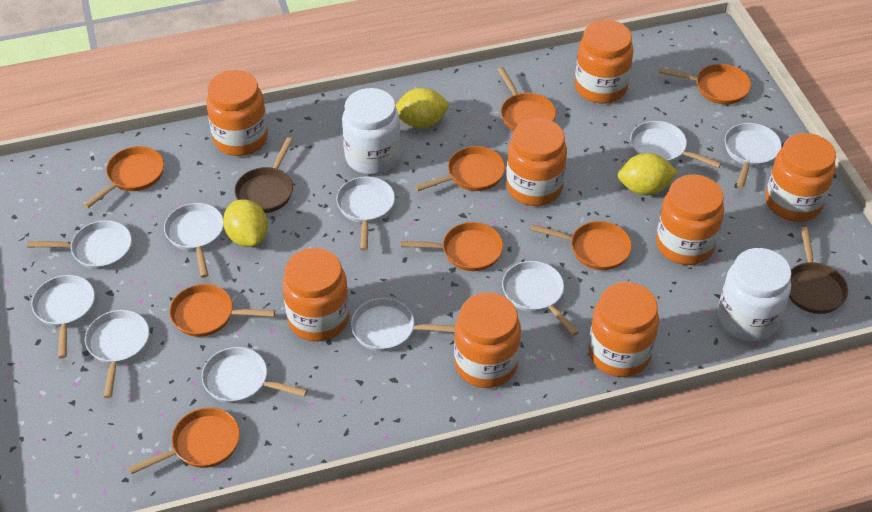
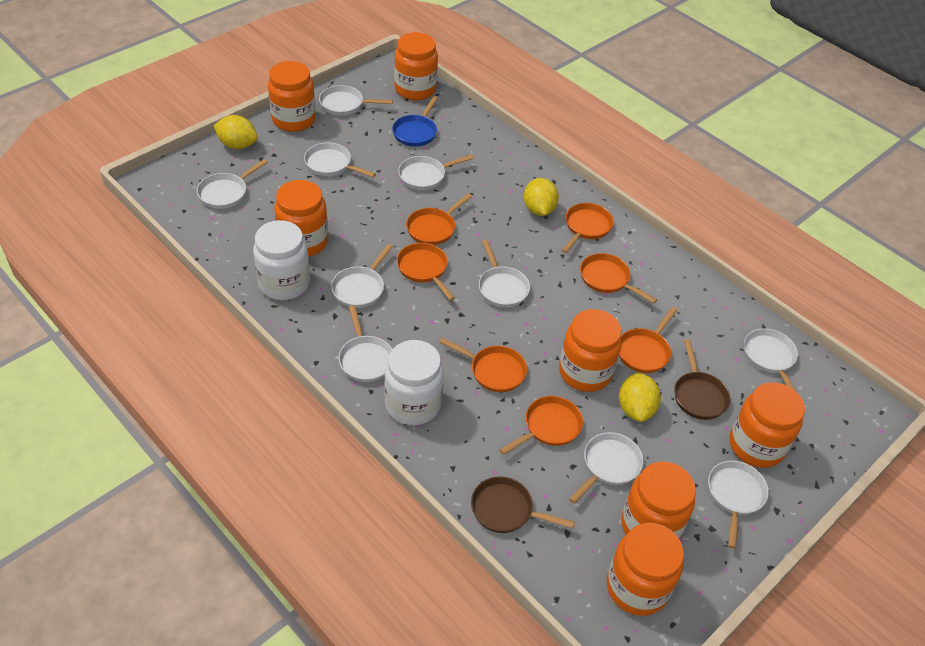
blue pan: 0 -> 1
orange jar: 8 -> 7
orange pan: 8 -> 7

